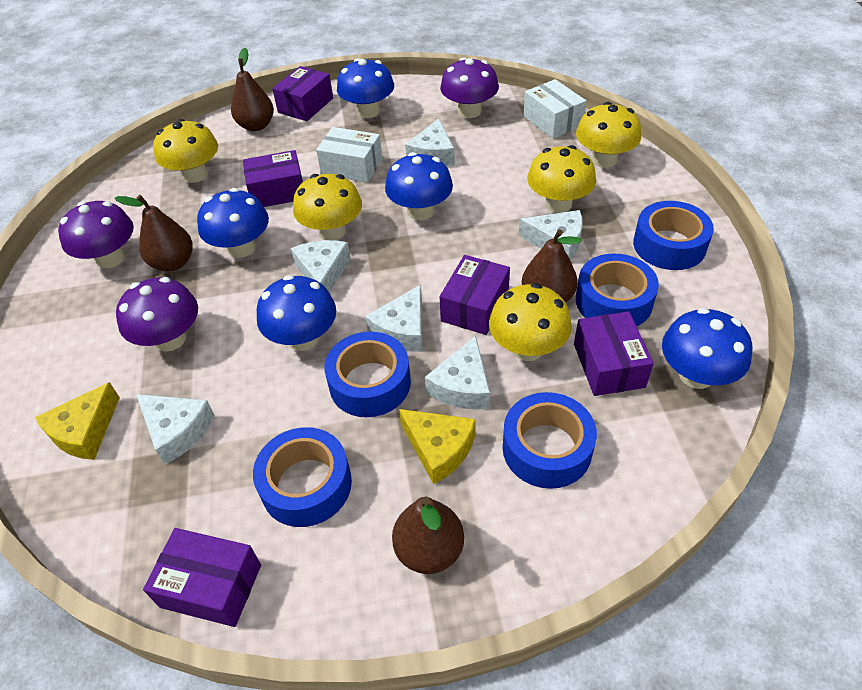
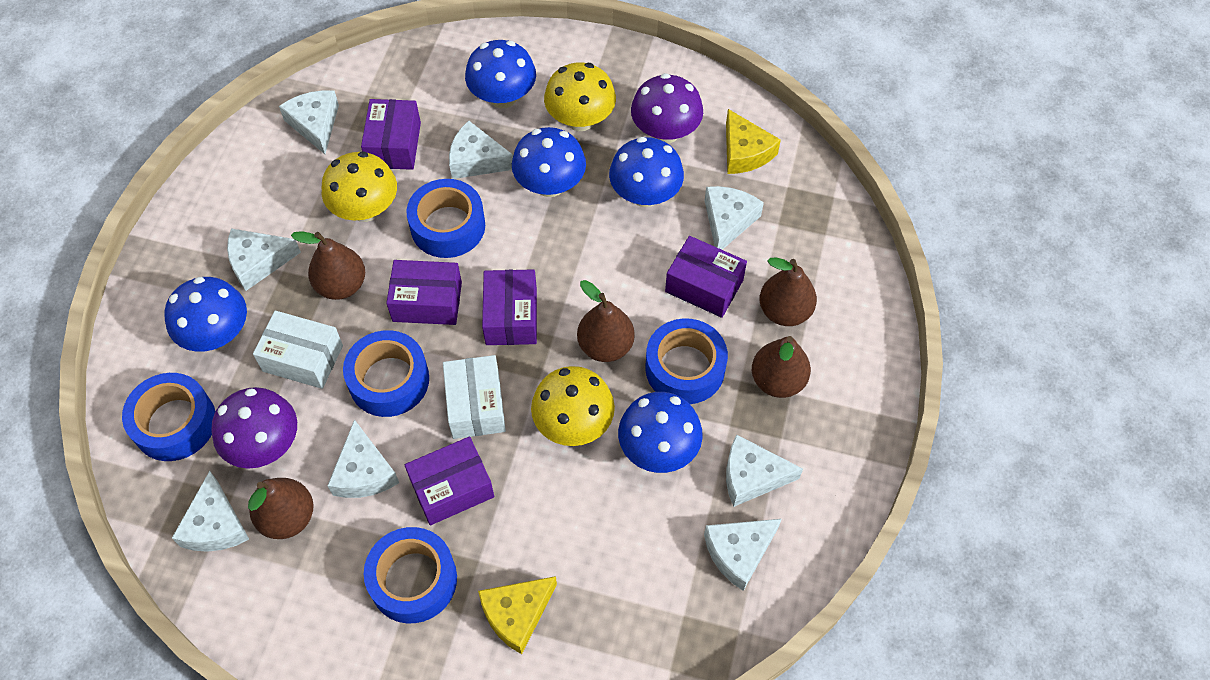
brown pear: 4 -> 5
purple mushroom: 3 -> 2
white cheese: 6 -> 8
yellow mushroom: 5 -> 3

